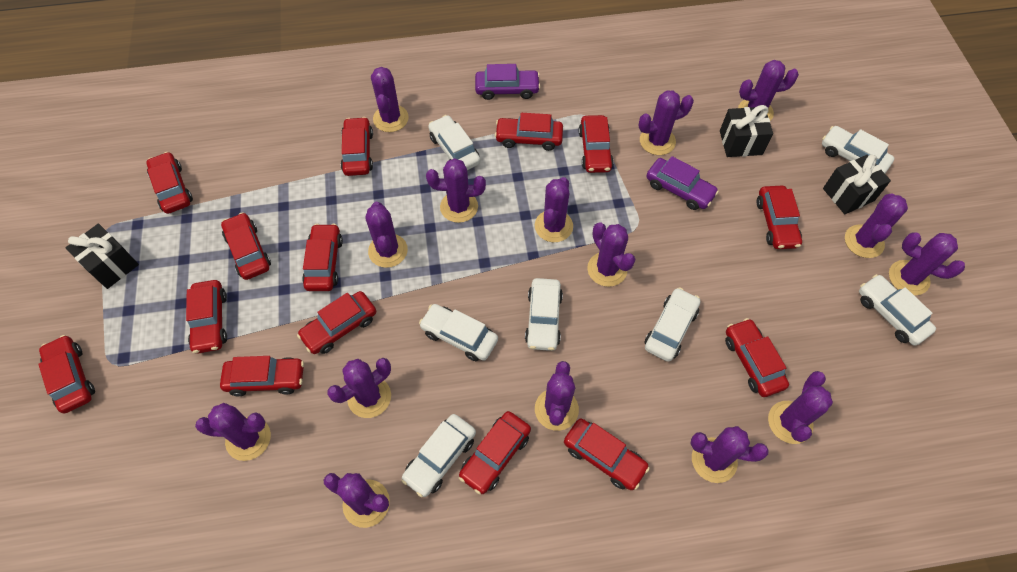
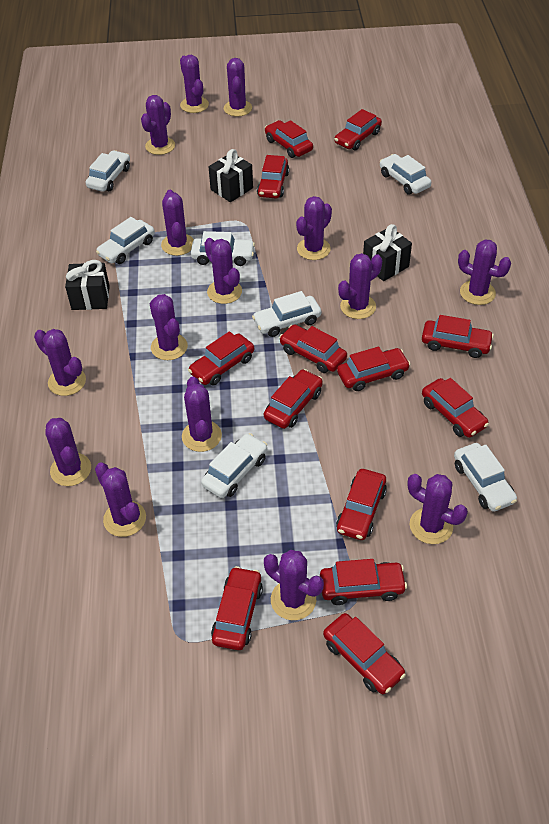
purple car: 2 -> 0
red car: 14 -> 13

